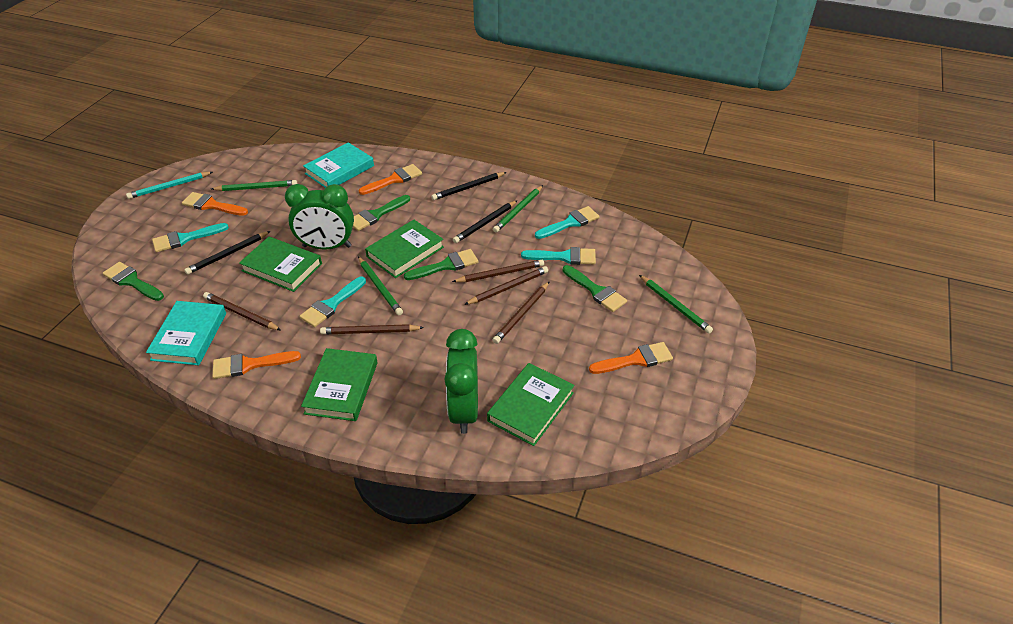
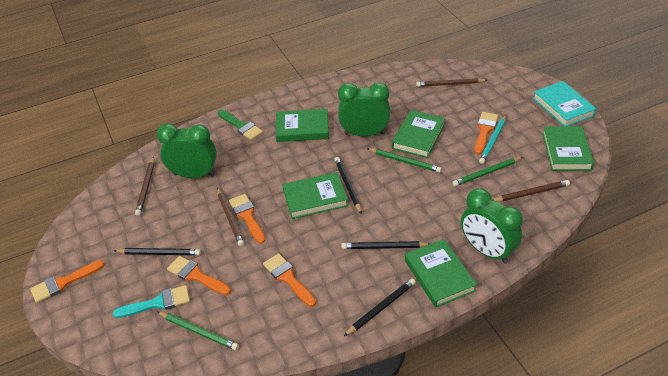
black pencil: 3 -> 4
brown pencil: 5 -> 4
green book: 4 -> 5
green brush: 4 -> 1
green clock: 2 -> 3
green pencil: 4 -> 3
orange brush: 4 -> 5
turquoise book: 2 -> 1
turquoise brush: 4 -> 1

